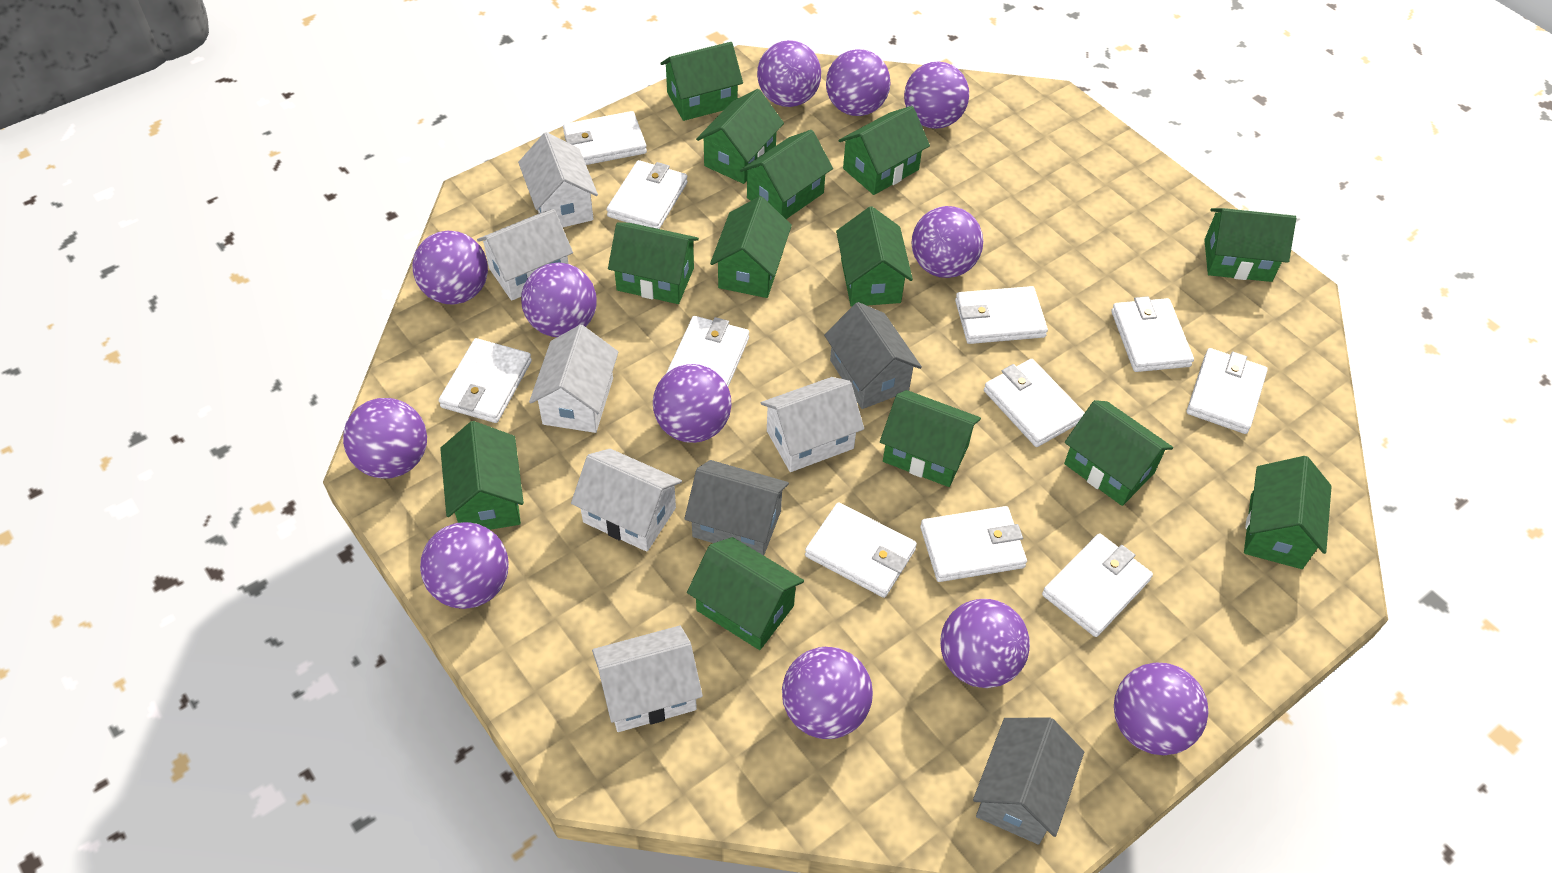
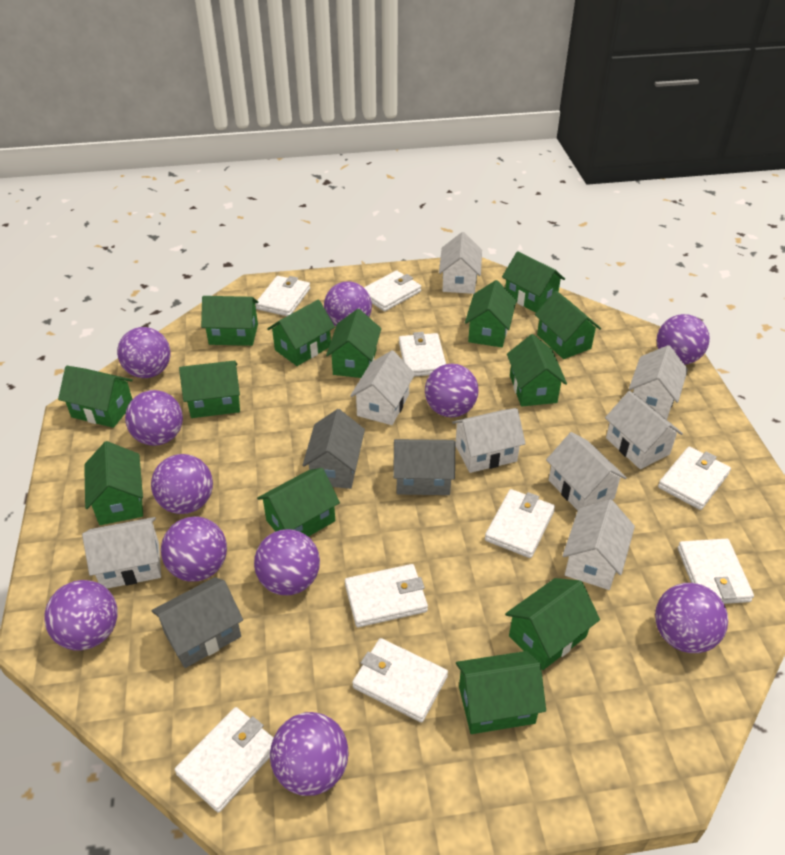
purple ball: 12 -> 11
white house: 6 -> 8
white wallet: 11 -> 9

